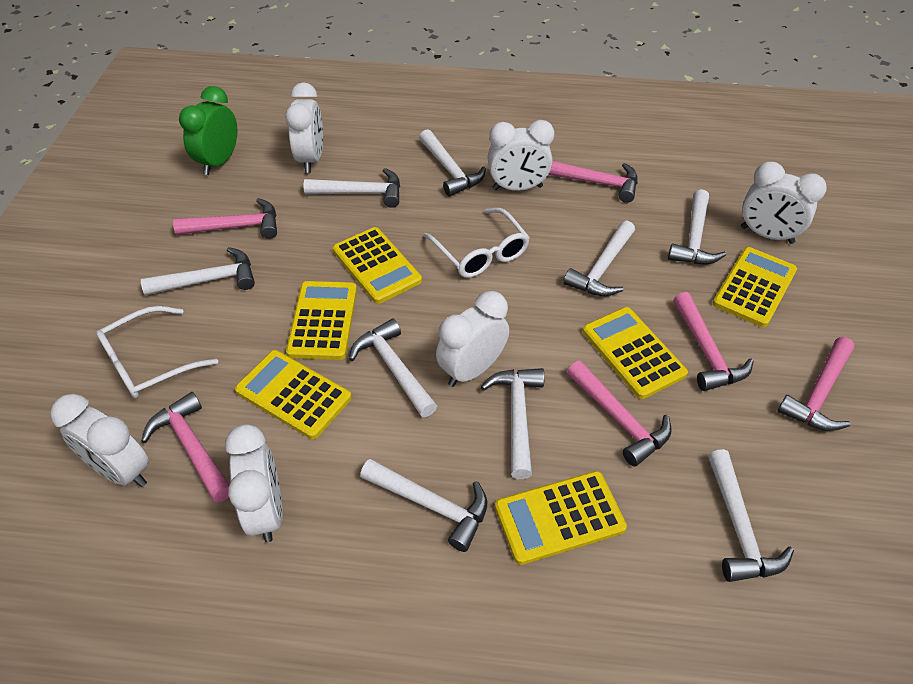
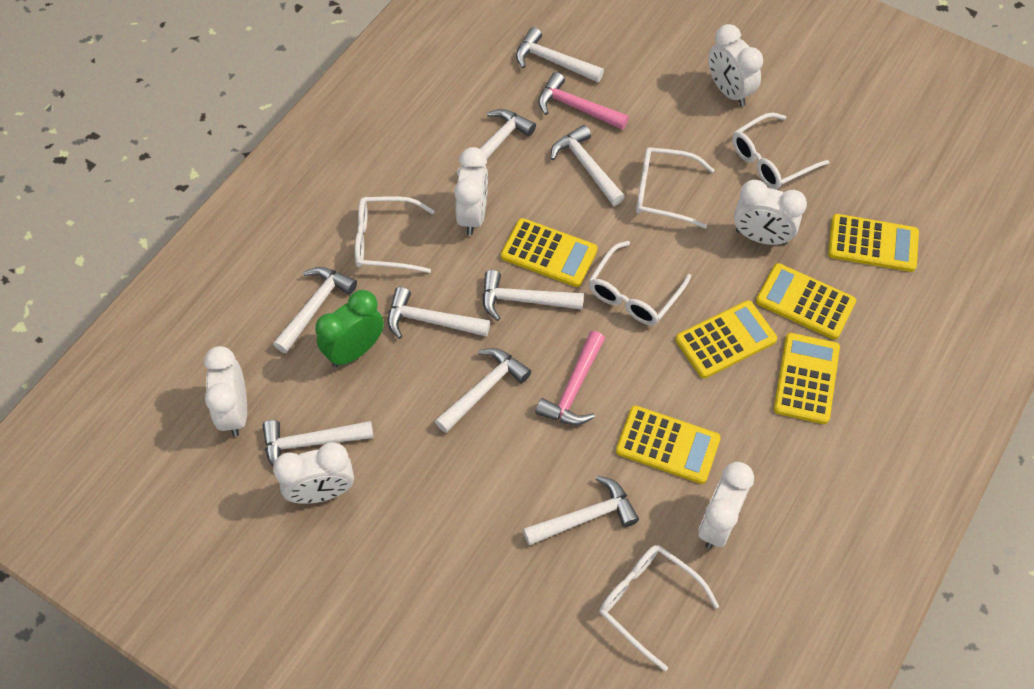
pink hammer: 6 -> 2
white glasses: 2 -> 5

